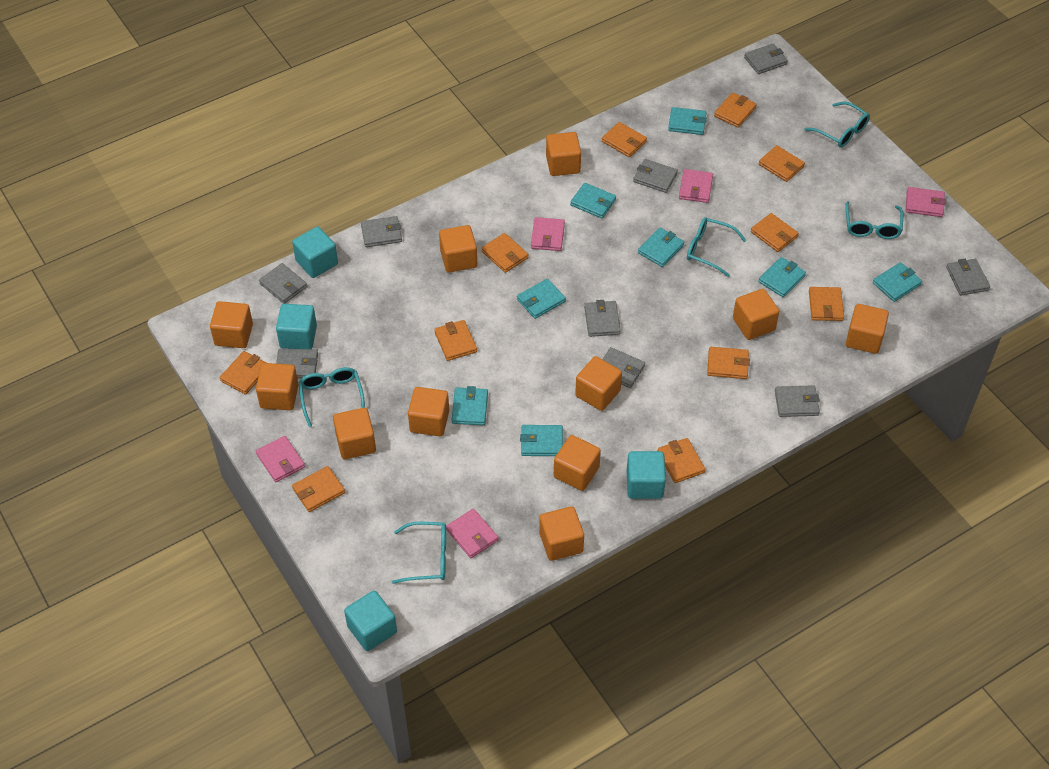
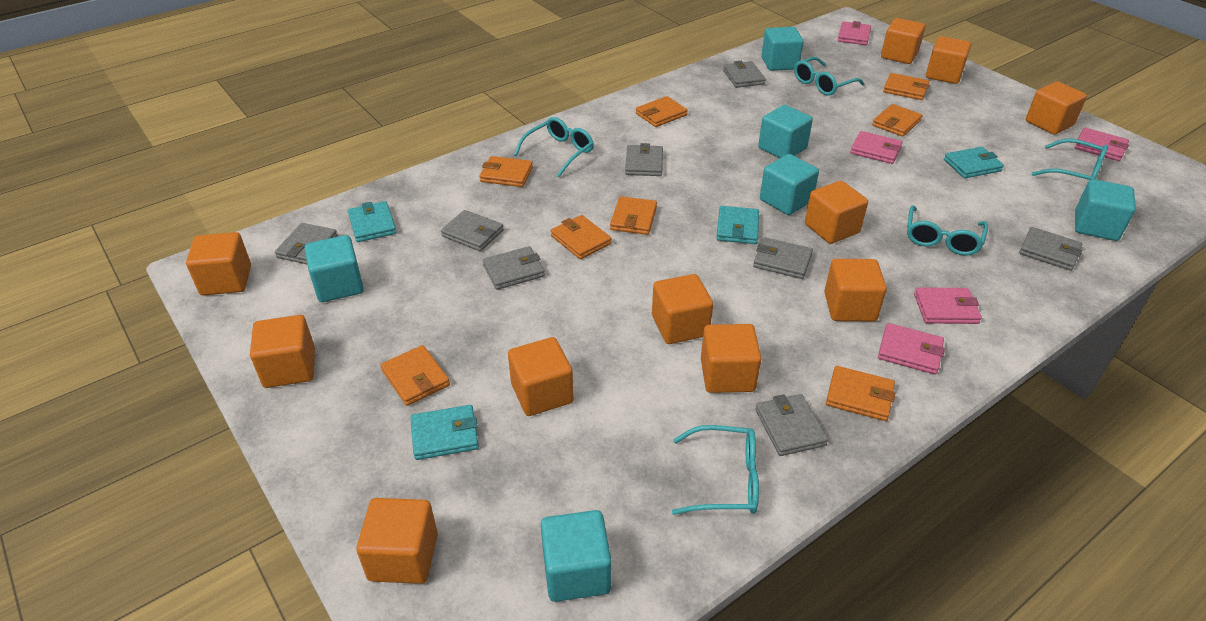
grey wallet: 9 -> 8
orange wallet: 11 -> 8
turquoise cube: 4 -> 6
turquoise wallet: 8 -> 4

